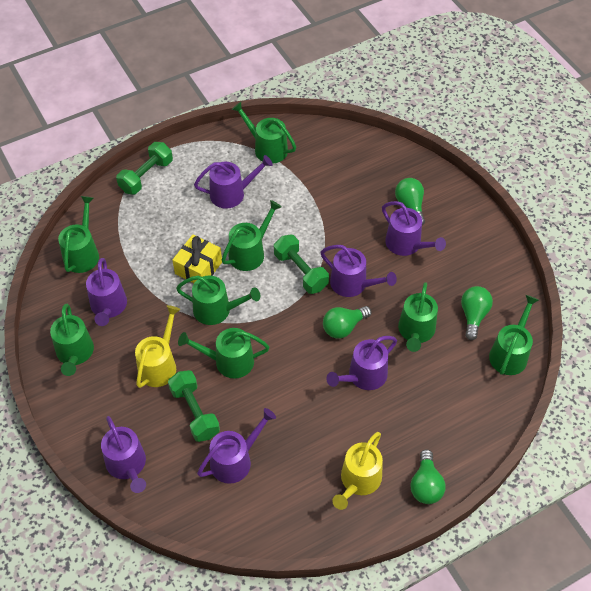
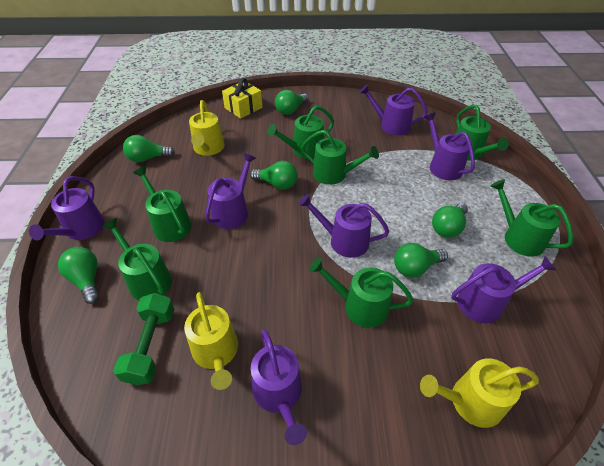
green dumbbell: 3 -> 1
green light bulb: 4 -> 6
green watering can: 8 -> 7
yellow watering can: 2 -> 3

